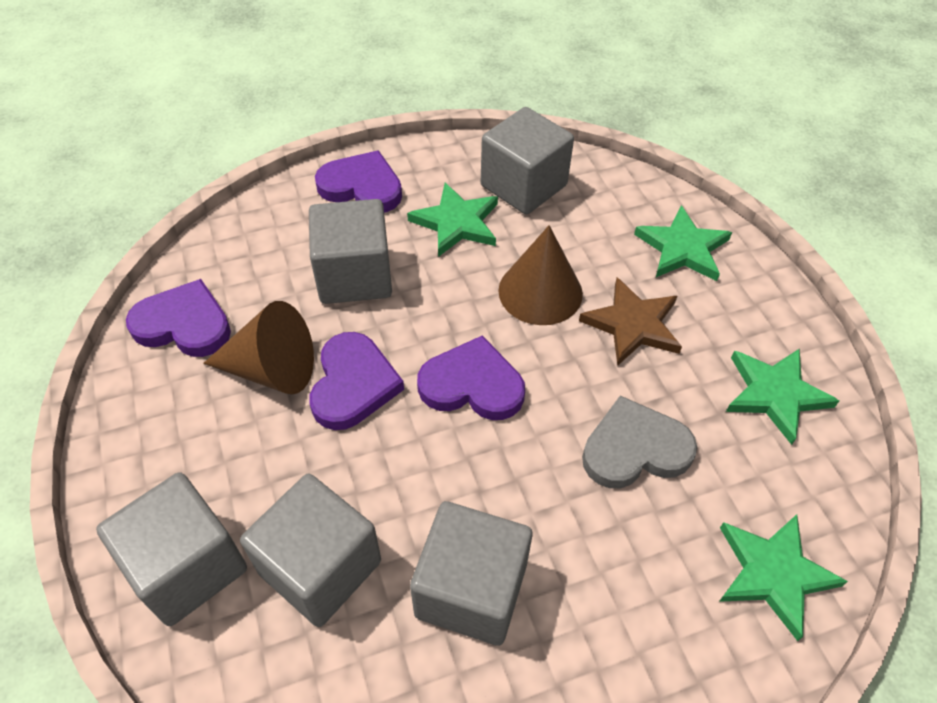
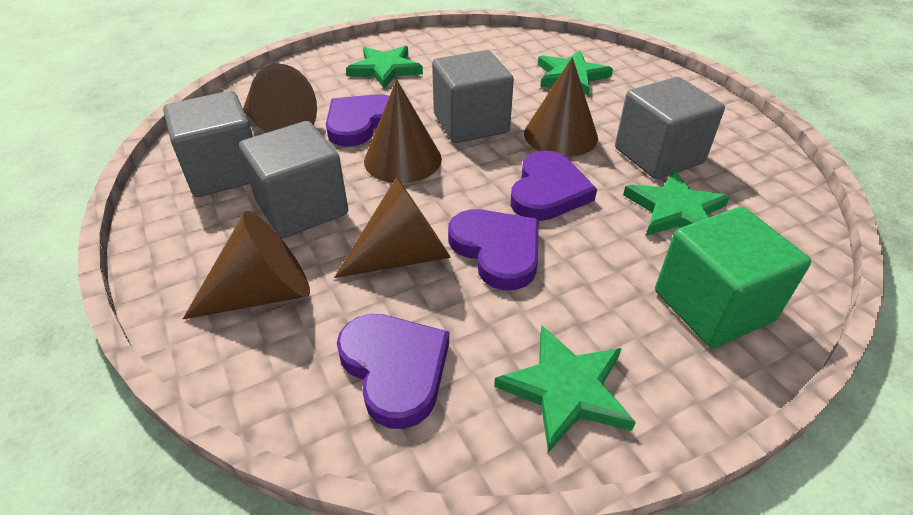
brown cone: 2 -> 5
brown star: 1 -> 0
green cube: 0 -> 1
grey cube: 5 -> 4
grey heart: 1 -> 0

